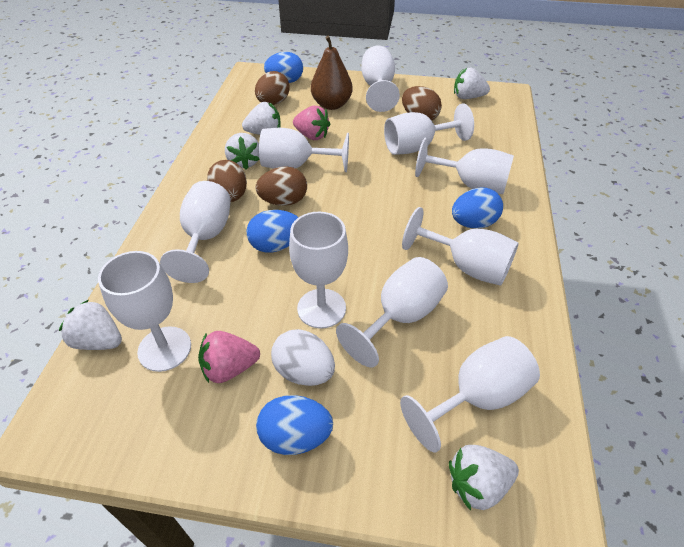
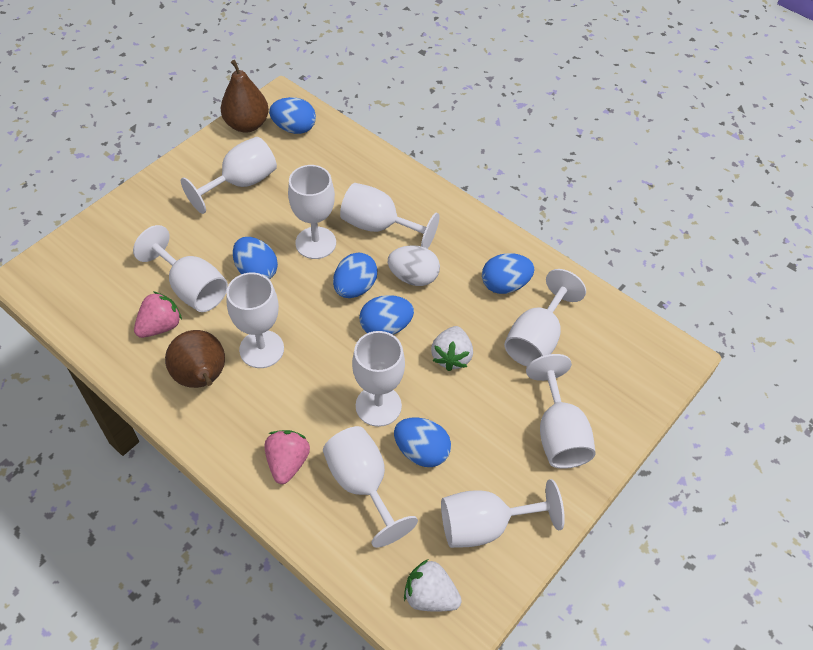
blue egg: 4 -> 6
brown egg: 4 -> 0
brown pear: 1 -> 2
white strawberry: 5 -> 2

